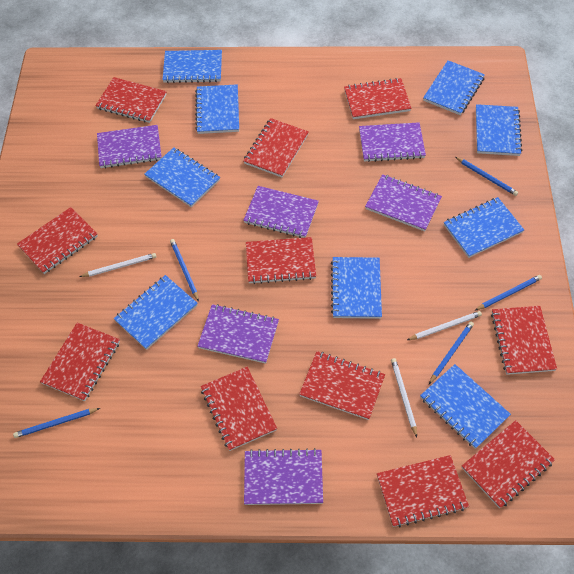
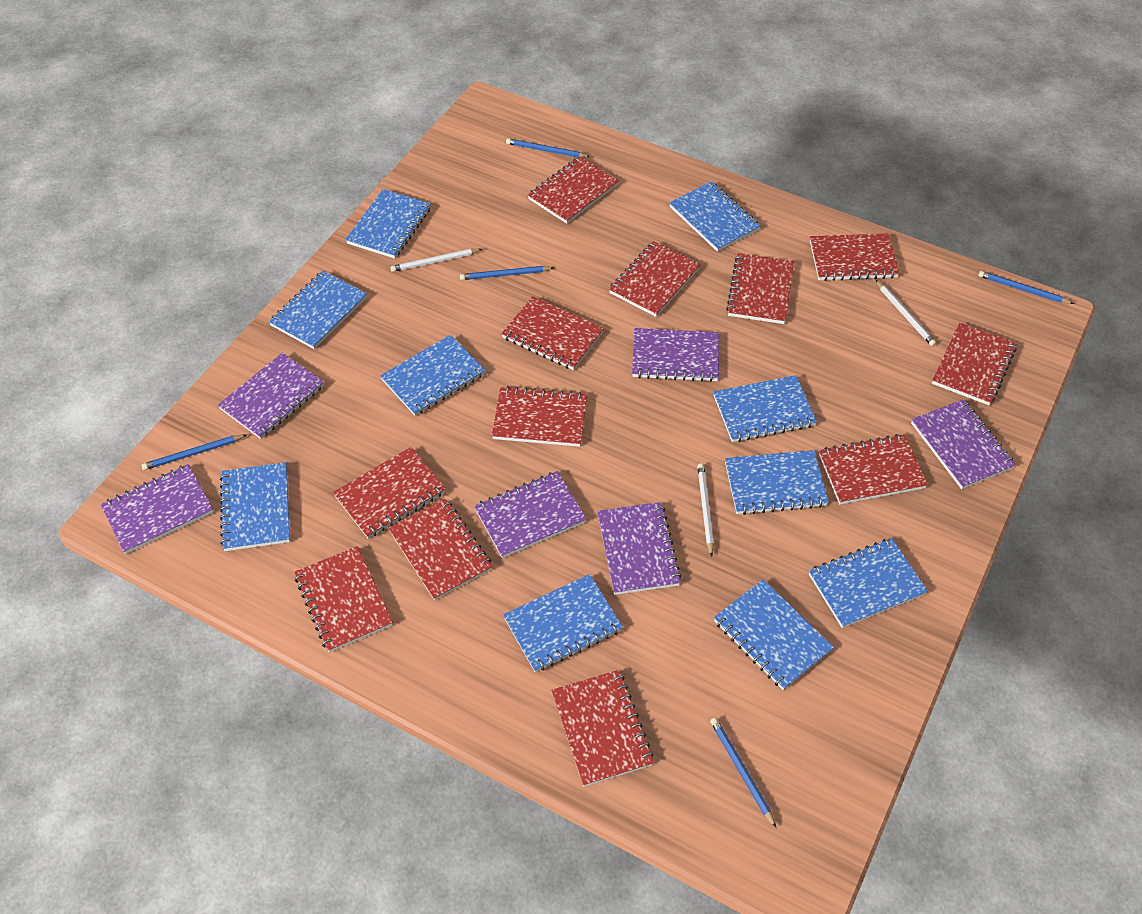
blue notebook: 9 -> 10
red notebook: 11 -> 12

